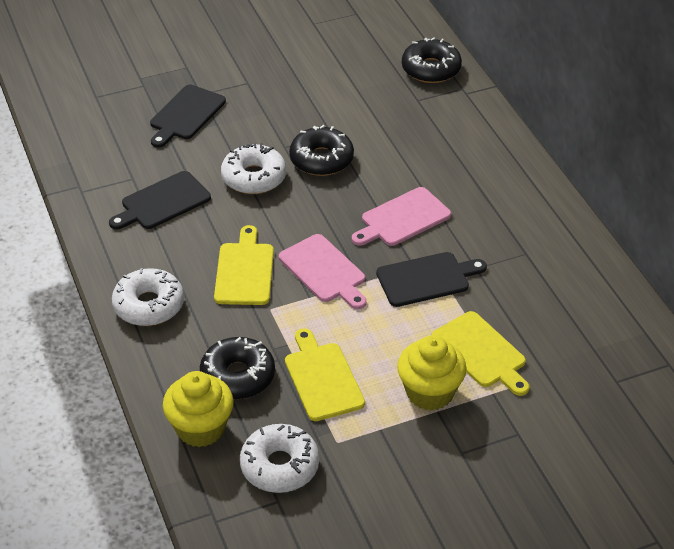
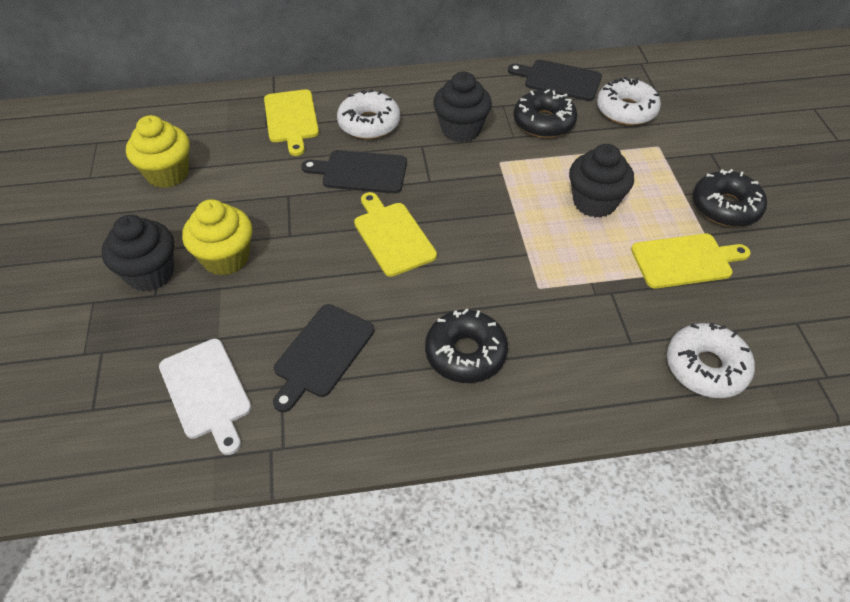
black cupcake: 0 -> 3
pink cutting board: 2 -> 0
white cutting board: 0 -> 1

